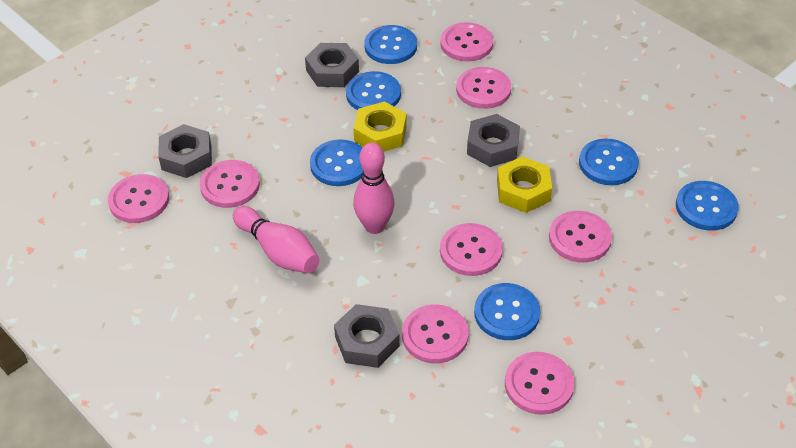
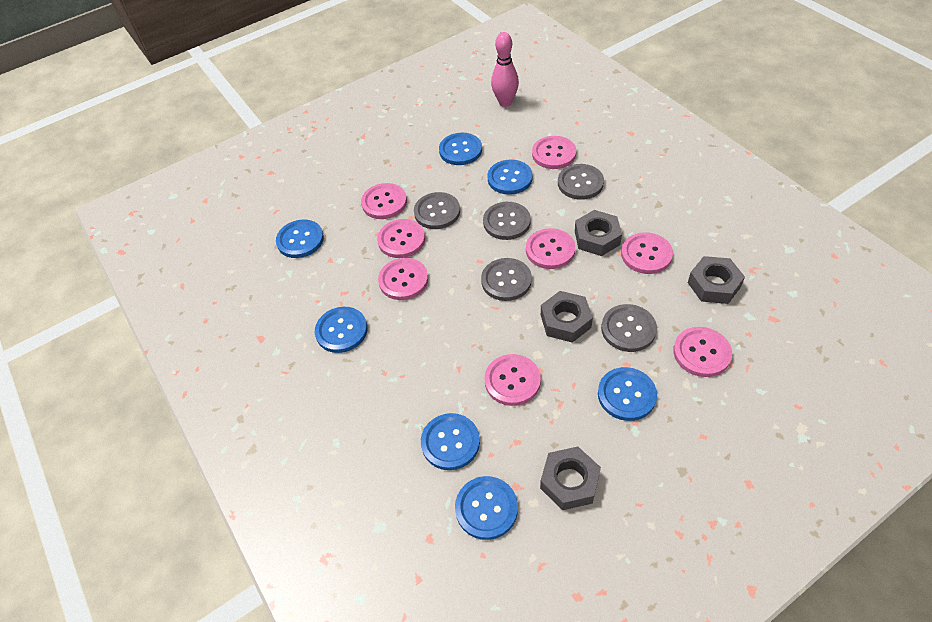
blue button: 6 -> 7
grey button: 0 -> 5
pink bowling pin: 2 -> 1
yellow nut: 2 -> 0

